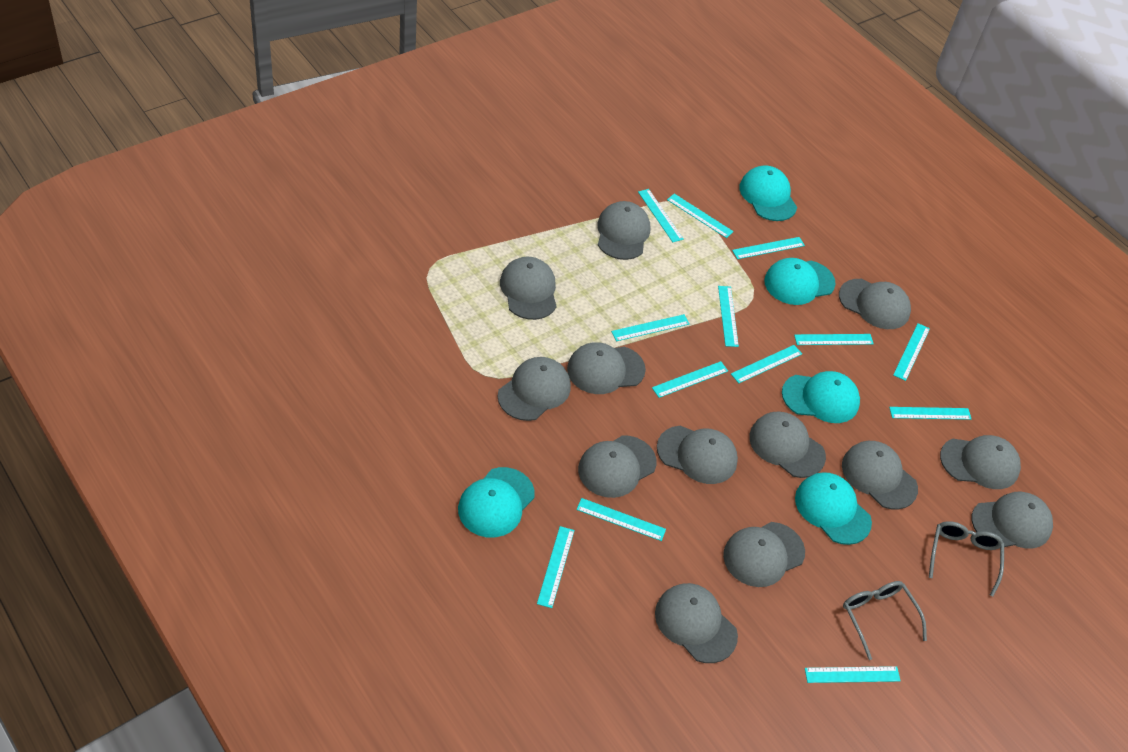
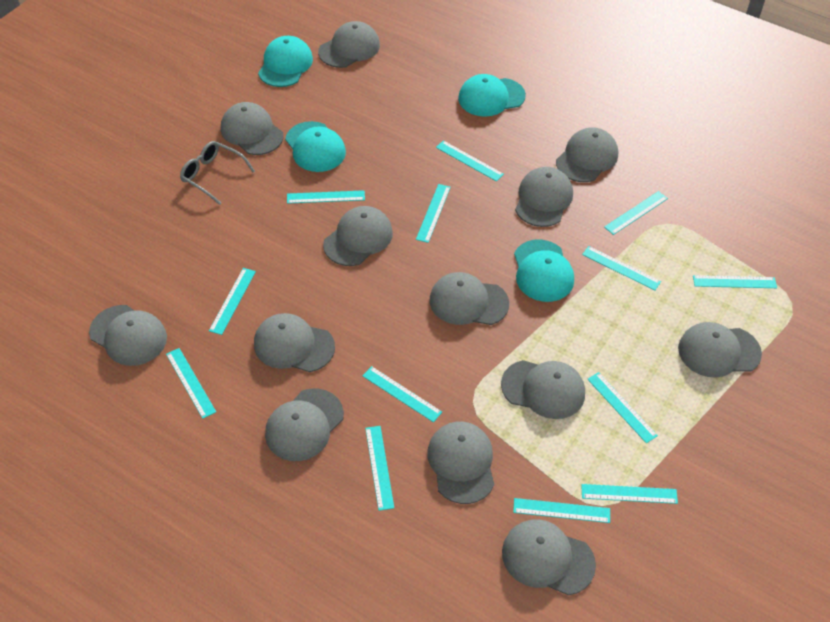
grey glasses: 2 -> 1
turquoise cap: 5 -> 4

